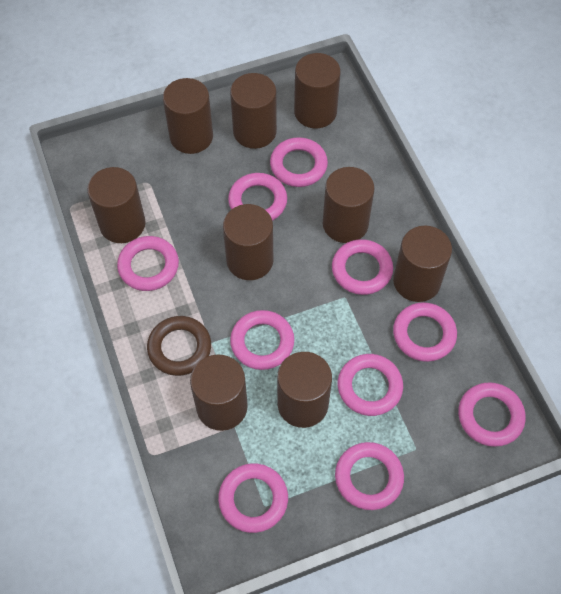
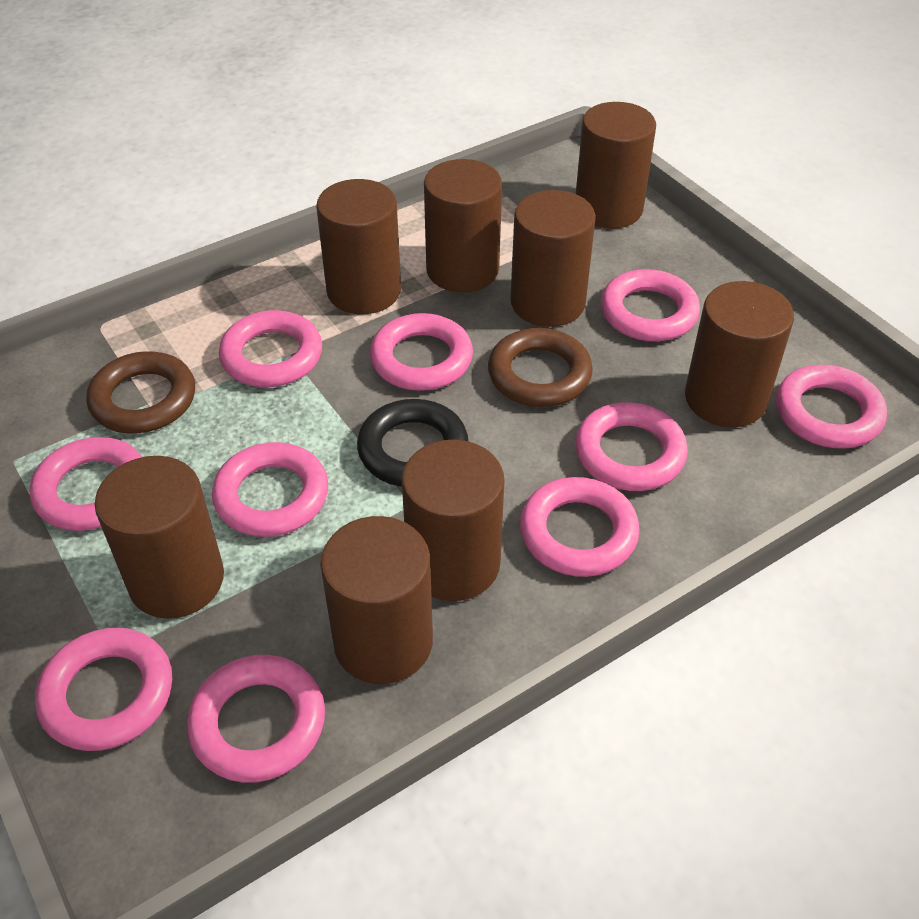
black ring: 0 -> 1
brown cylinder: 9 -> 8
brown ring: 1 -> 2

